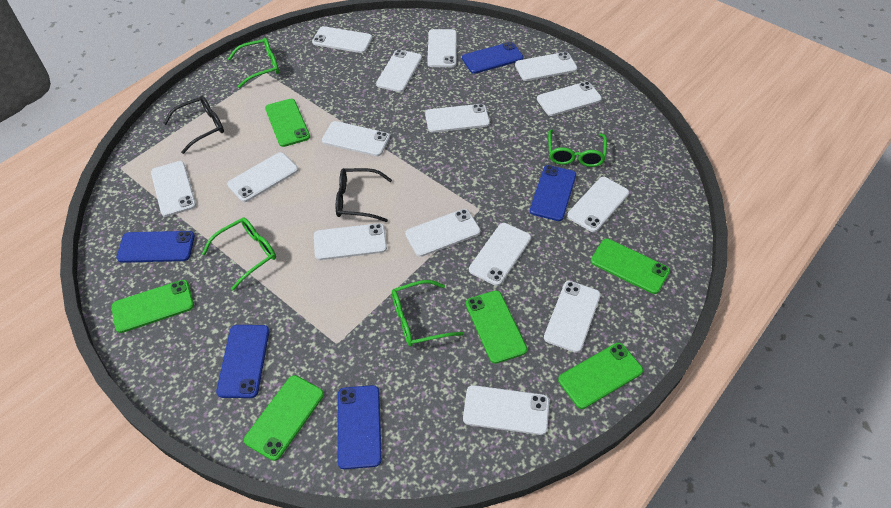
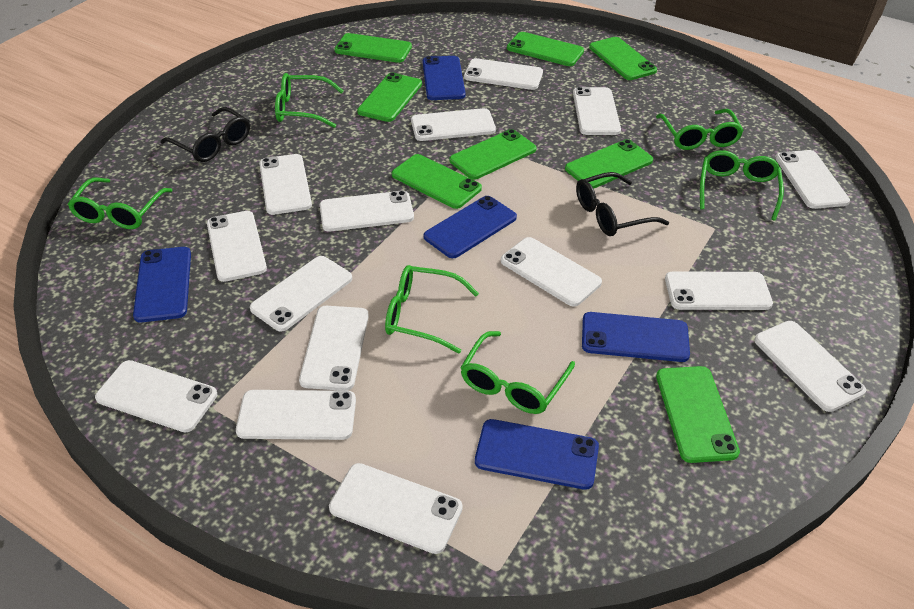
green glasses: 4 -> 6
green phone: 6 -> 8

